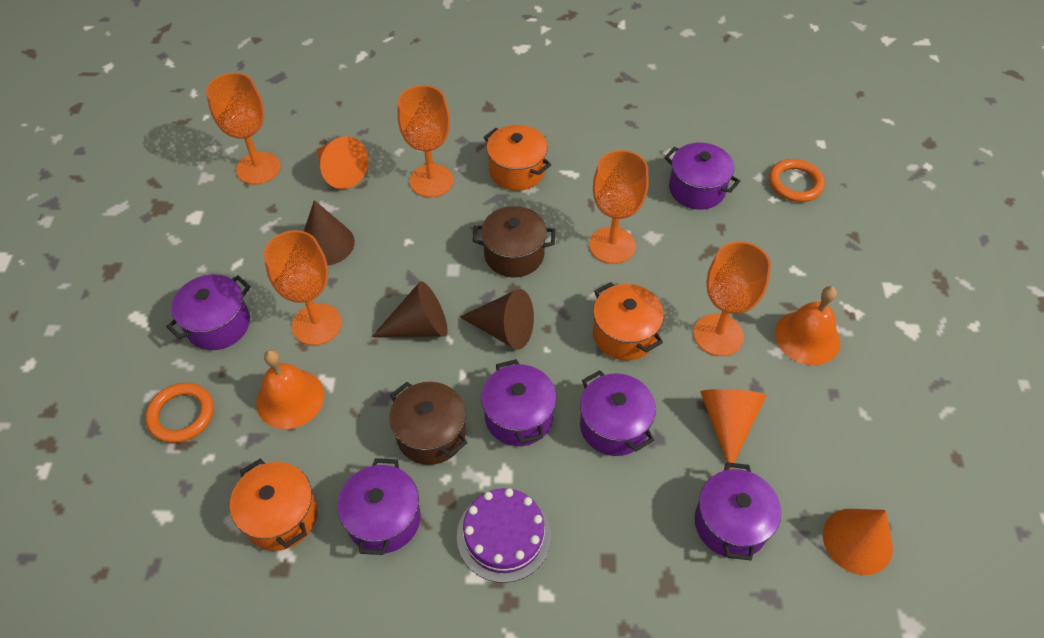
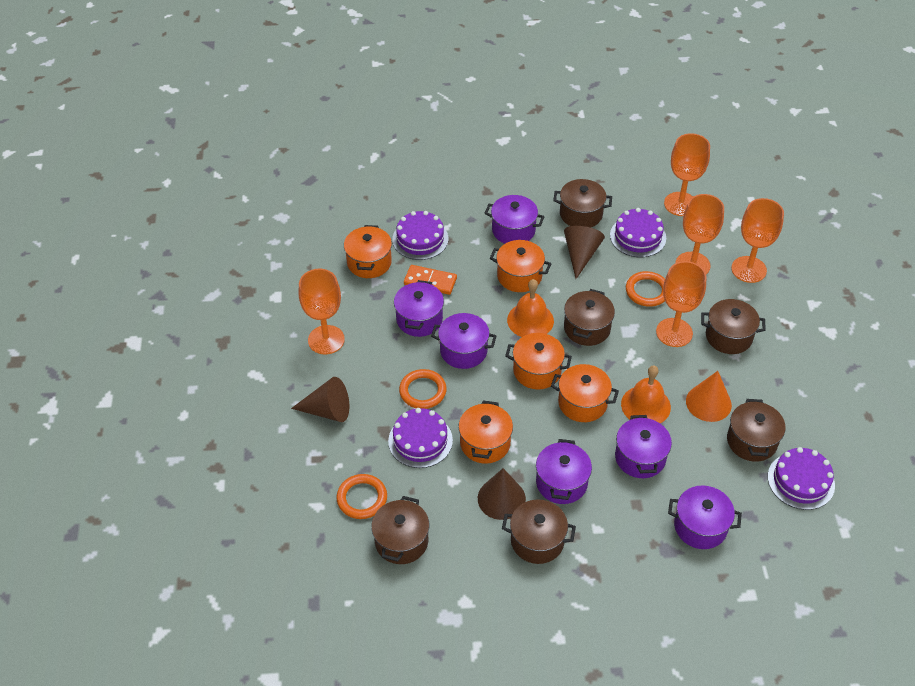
brown pot: 2 -> 6
orange cone: 3 -> 1
orange domino: 0 -> 1
orange pot: 3 -> 5
orange ring: 2 -> 3
purple cake: 1 -> 4

